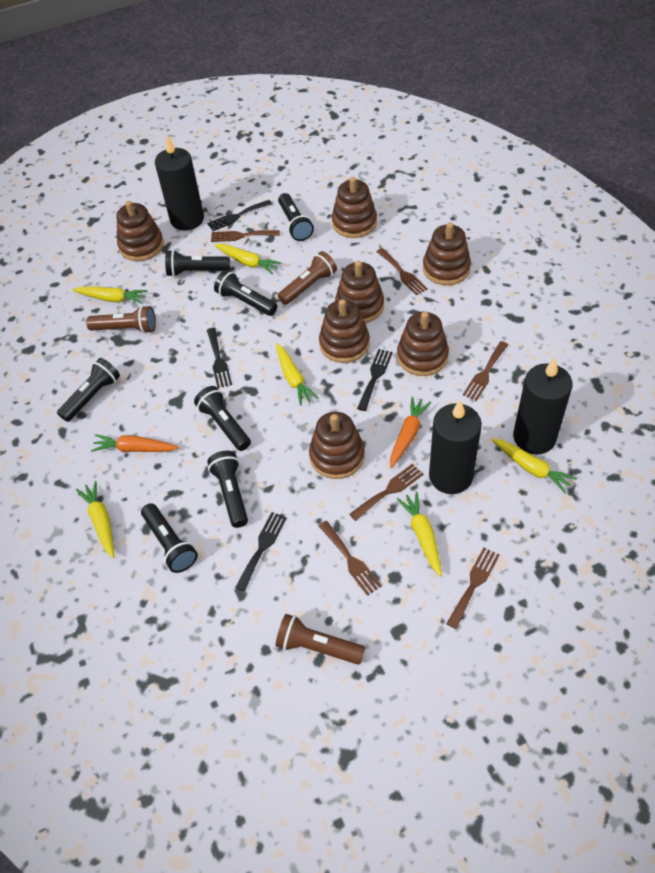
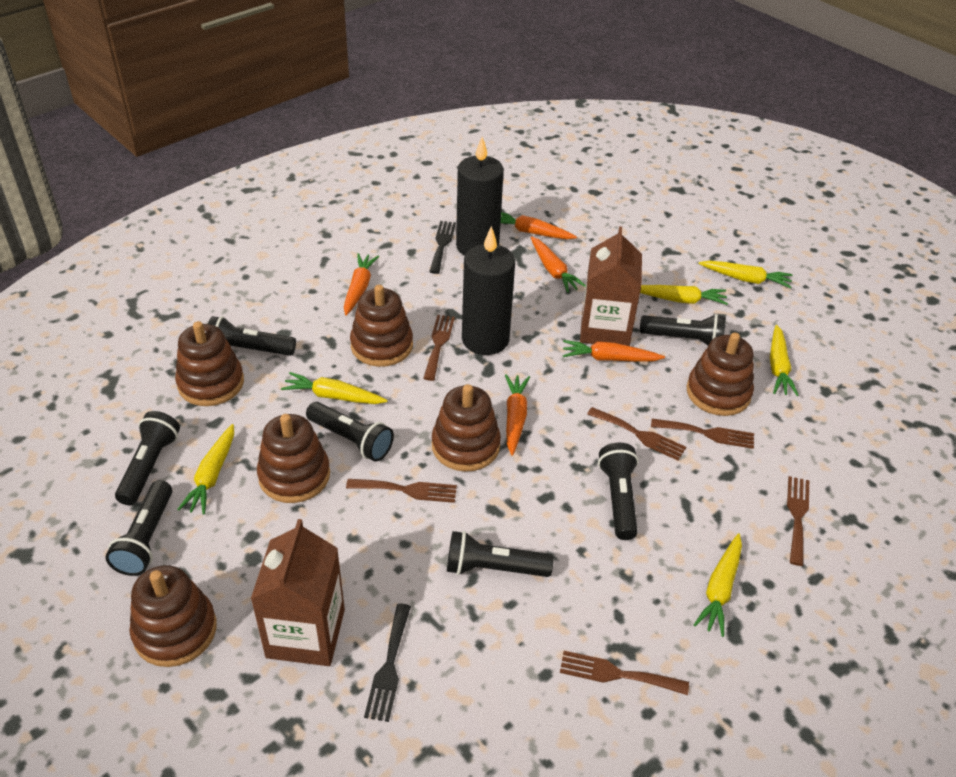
black candle: 3 -> 2
black fork: 4 -> 2
brown carton: 0 -> 2
brown flashlight: 3 -> 0
brown stacking toy: 7 -> 6
orange carrot: 2 -> 5

